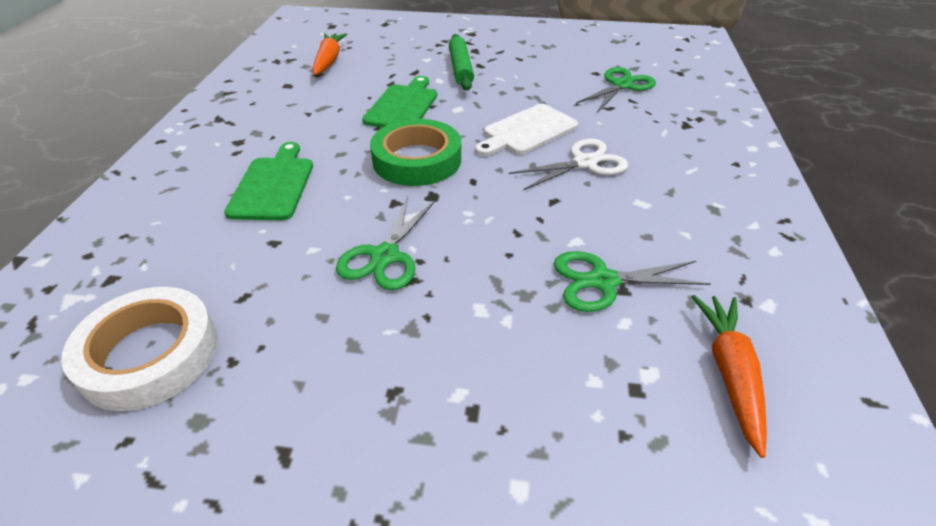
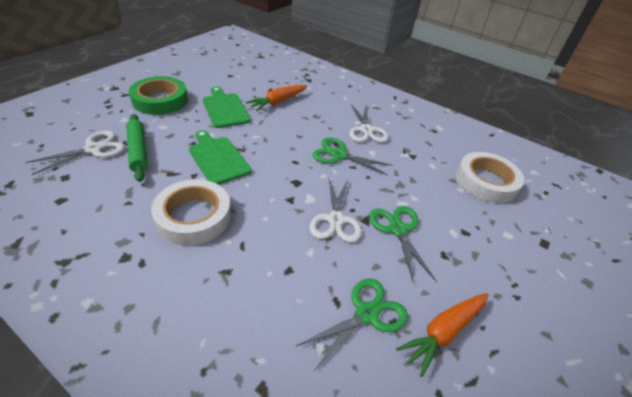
white cutting board: 1 -> 0
white scissors: 1 -> 3
white tape: 1 -> 2

